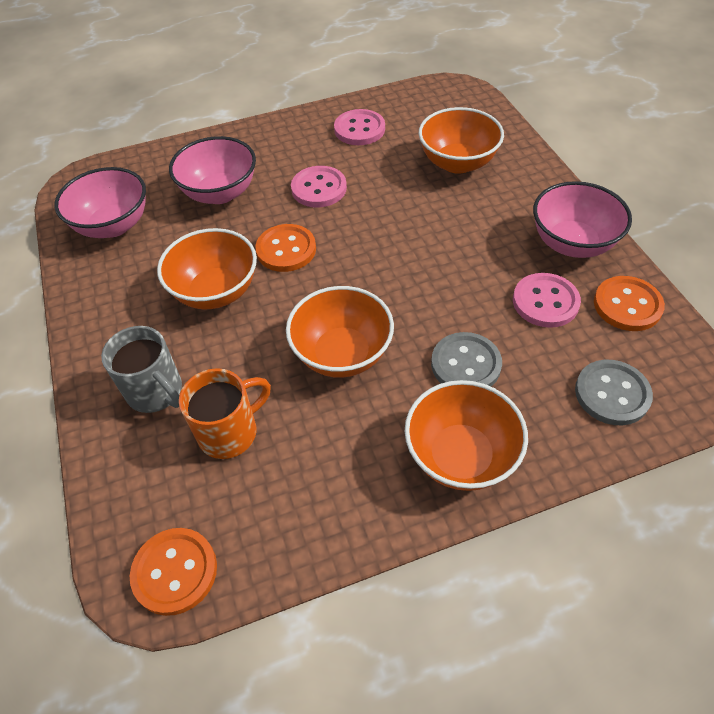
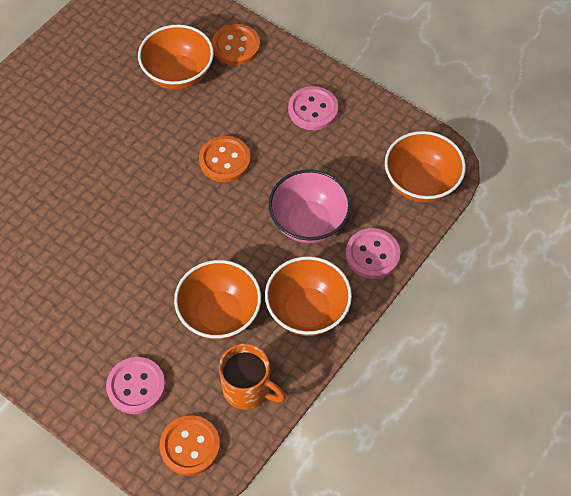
grey button: 2 -> 0
grey mug: 1 -> 0
pink bowl: 3 -> 1

